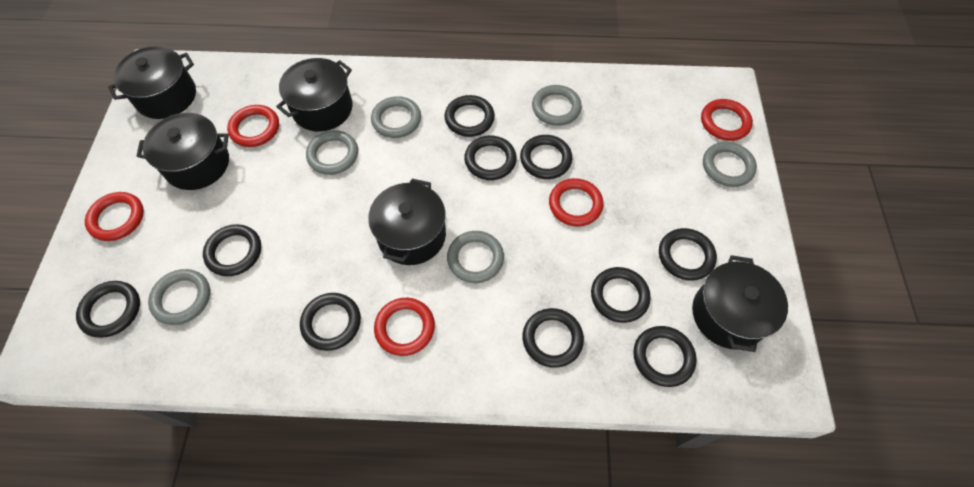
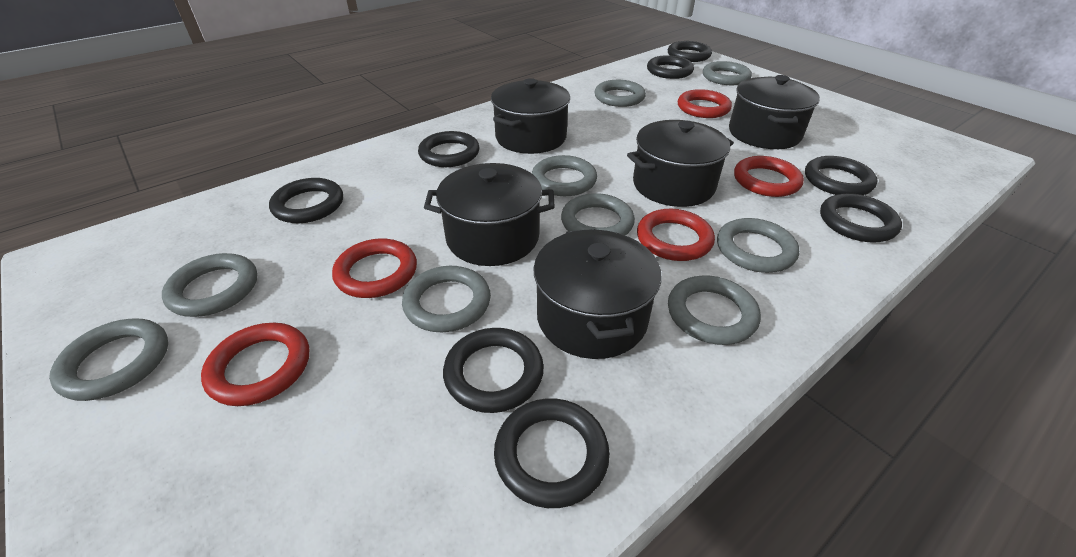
black ring: 10 -> 8
grey ring: 6 -> 9

